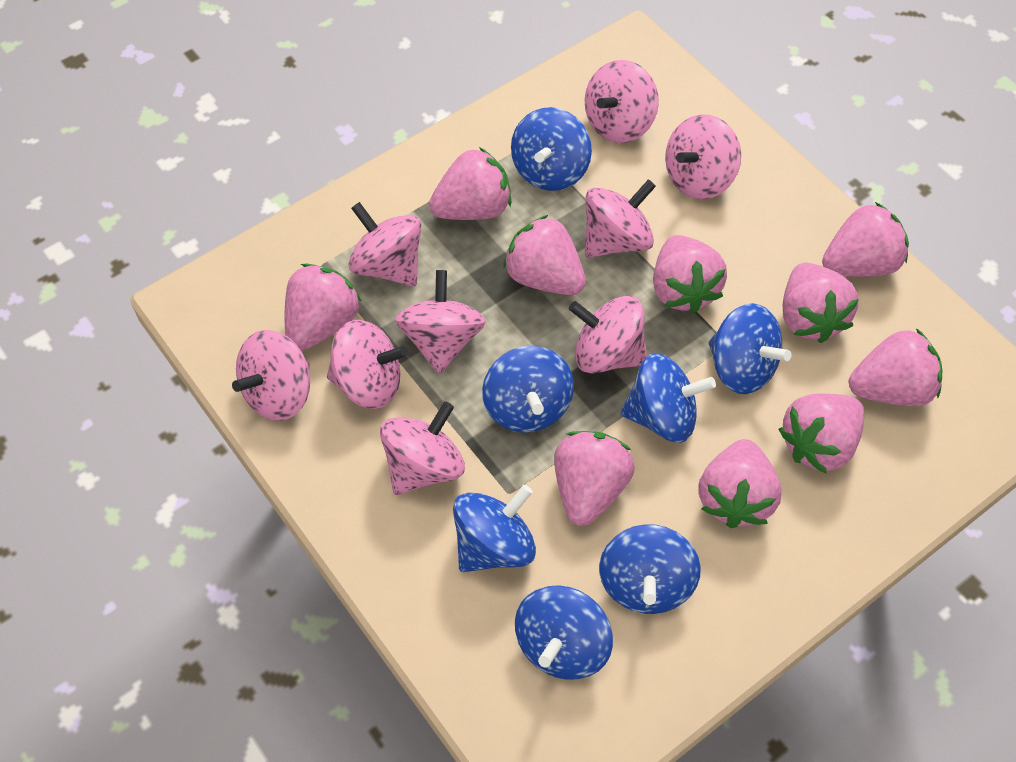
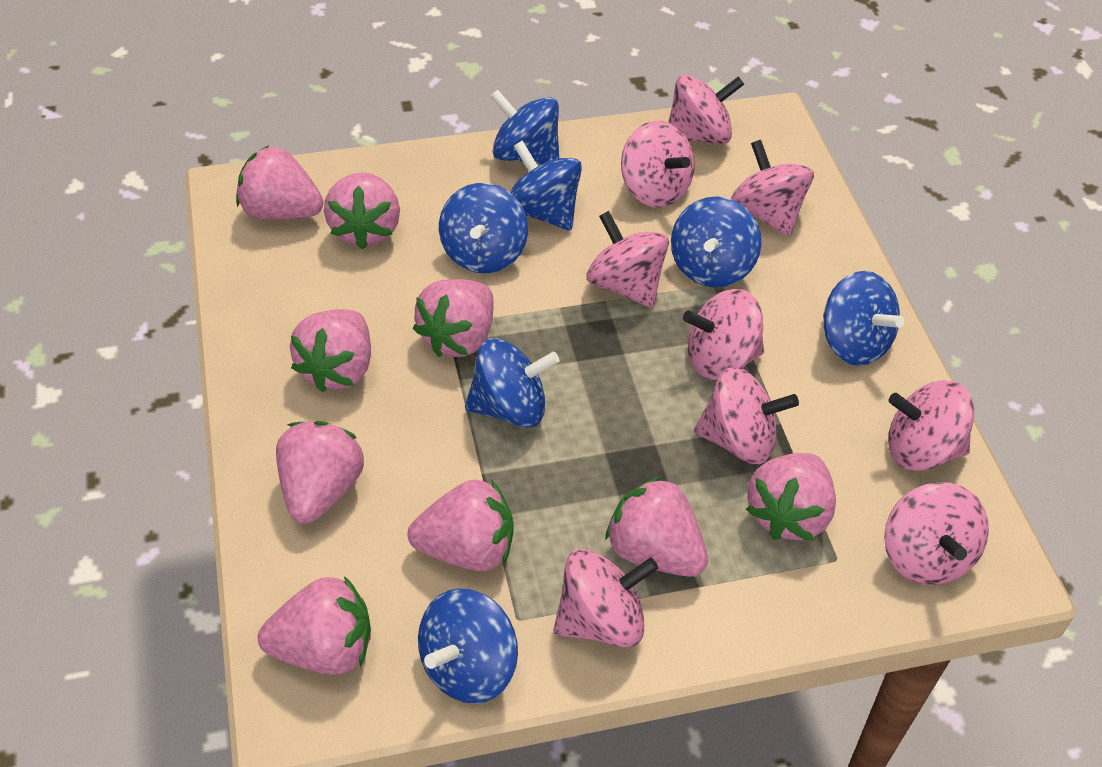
pink strawberry: 10 -> 9

